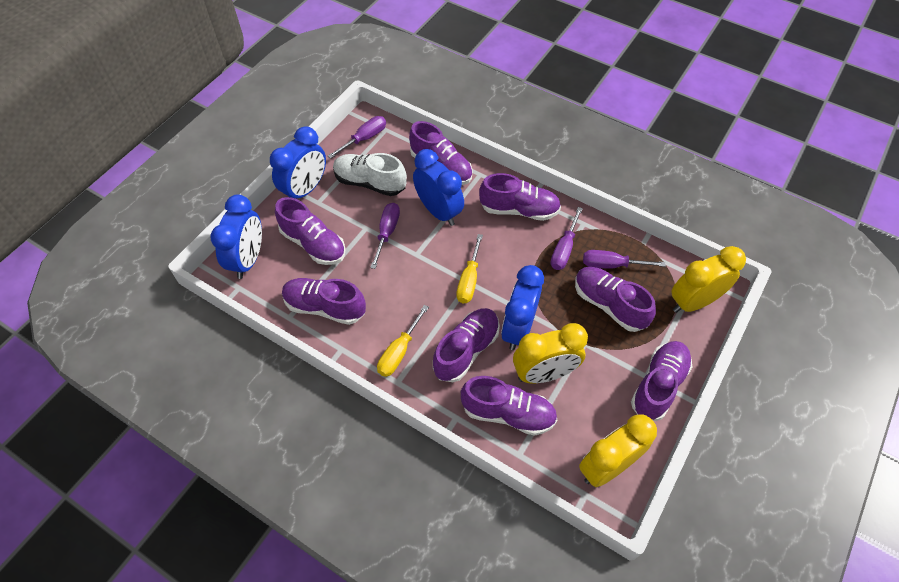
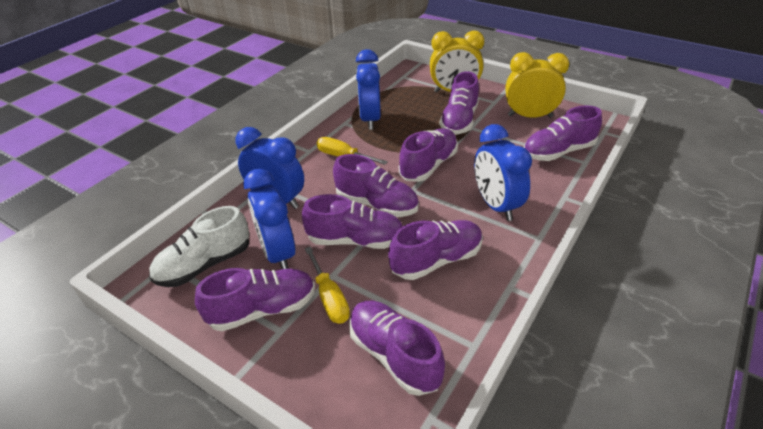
purple screwdriver: 4 -> 0
yellow clock: 3 -> 2

